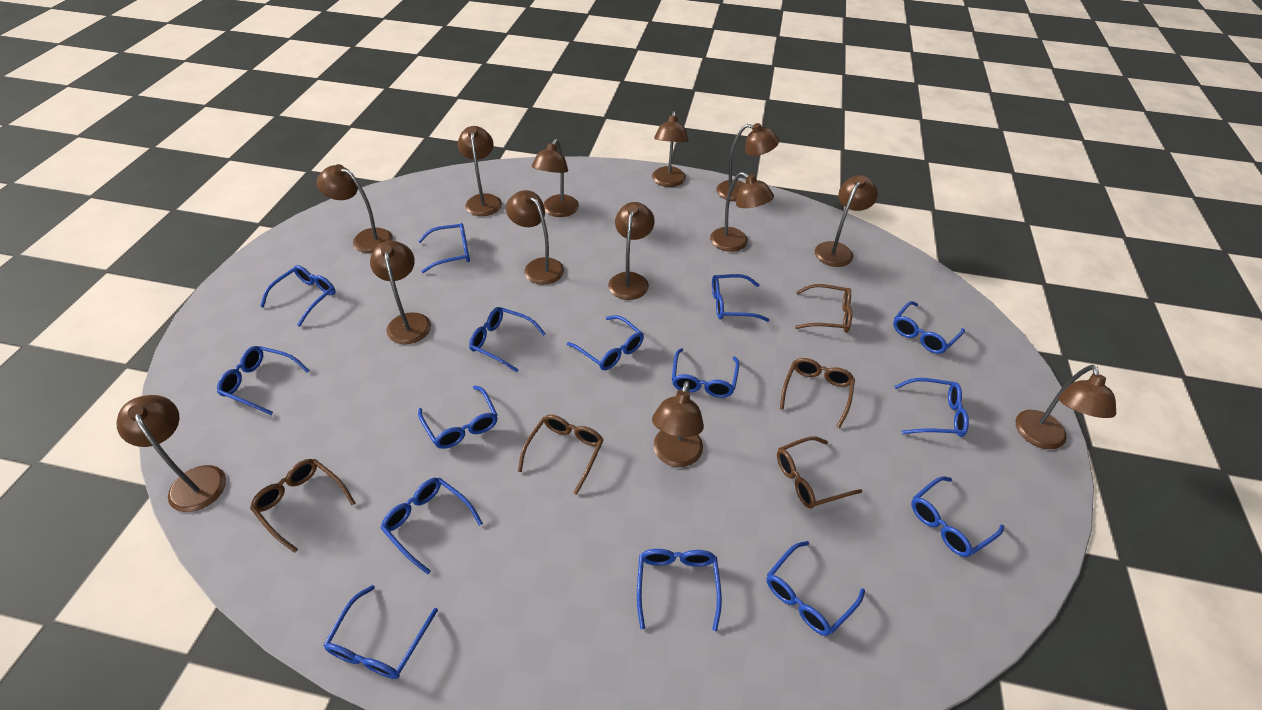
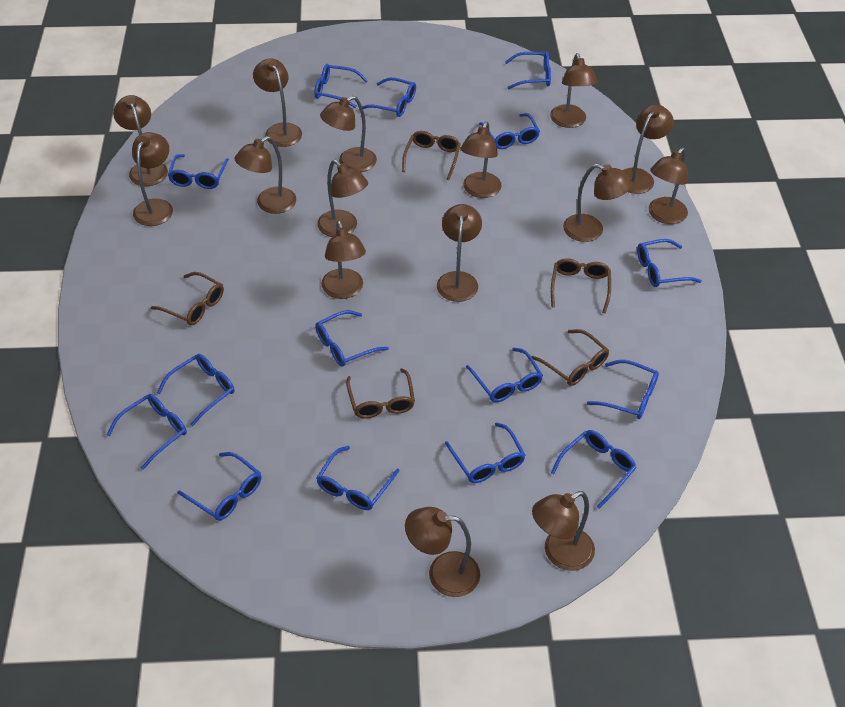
brown lamp: 13 -> 15

